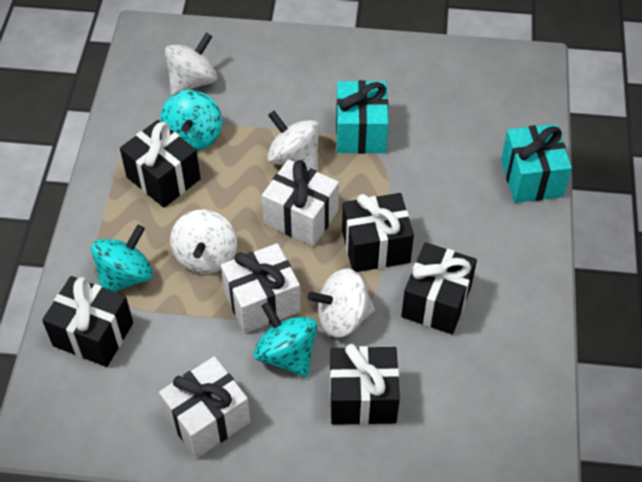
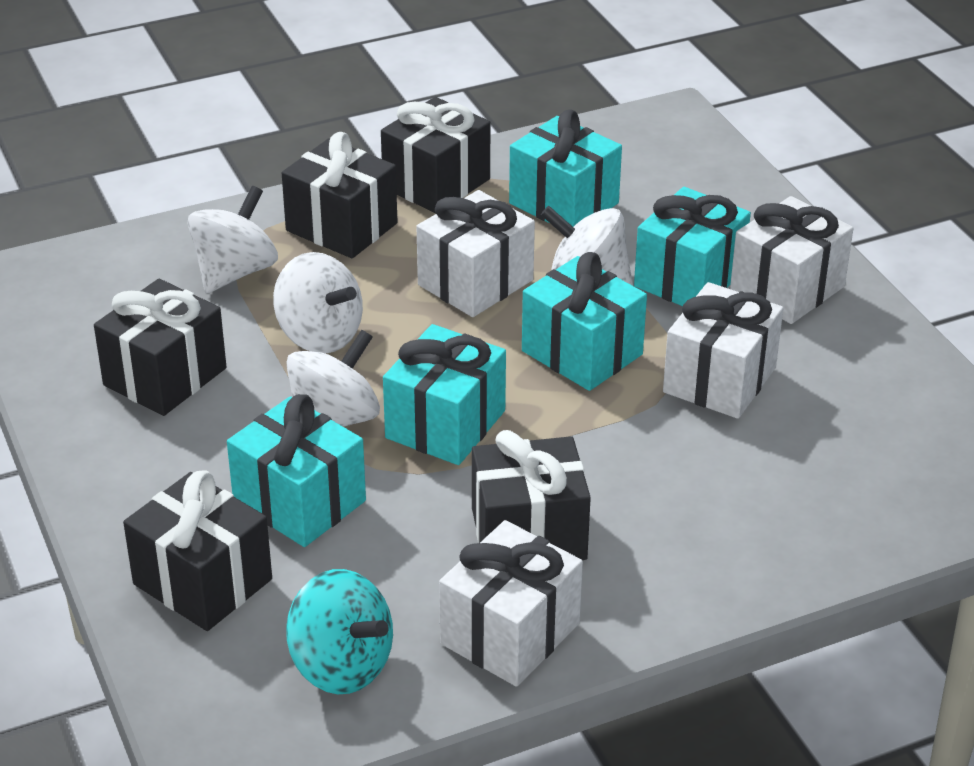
turquoise gift: 2 -> 5
turquoise spinning top: 3 -> 1
white gift: 3 -> 4

